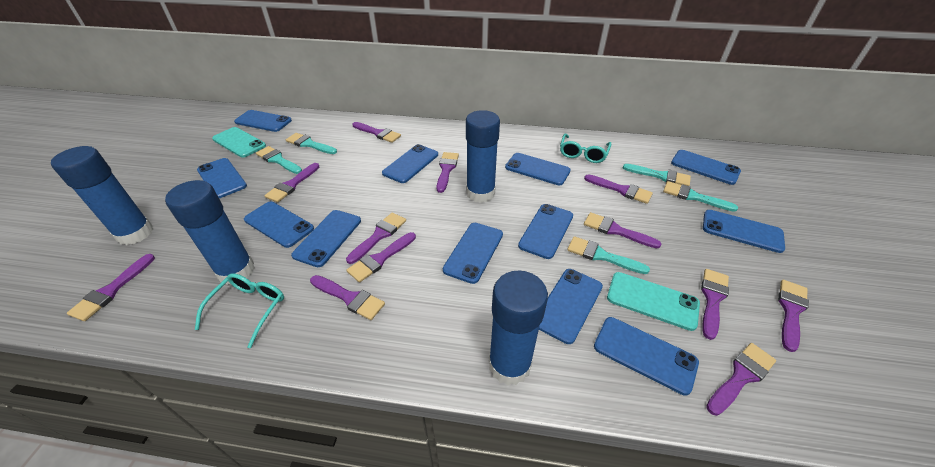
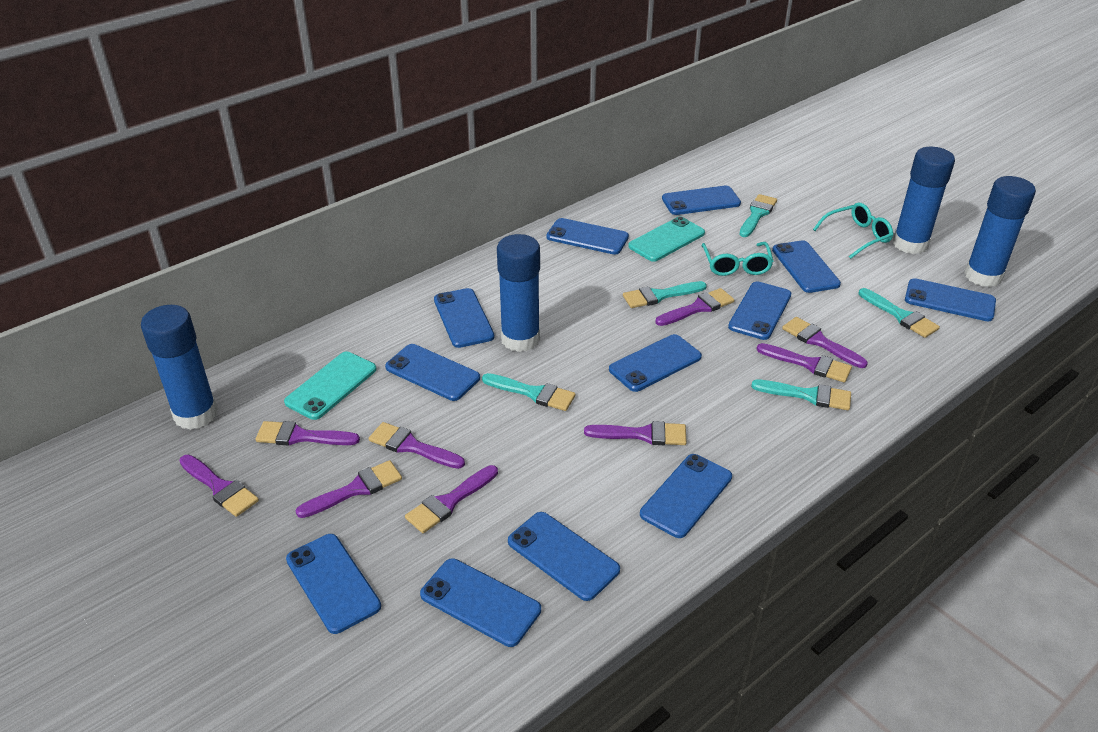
purple brush: 12 -> 9

